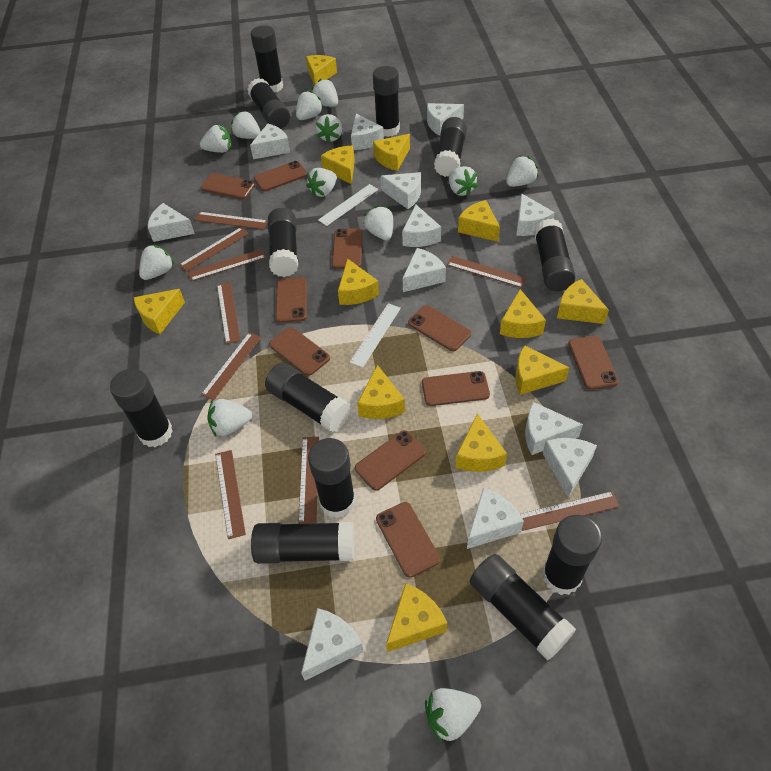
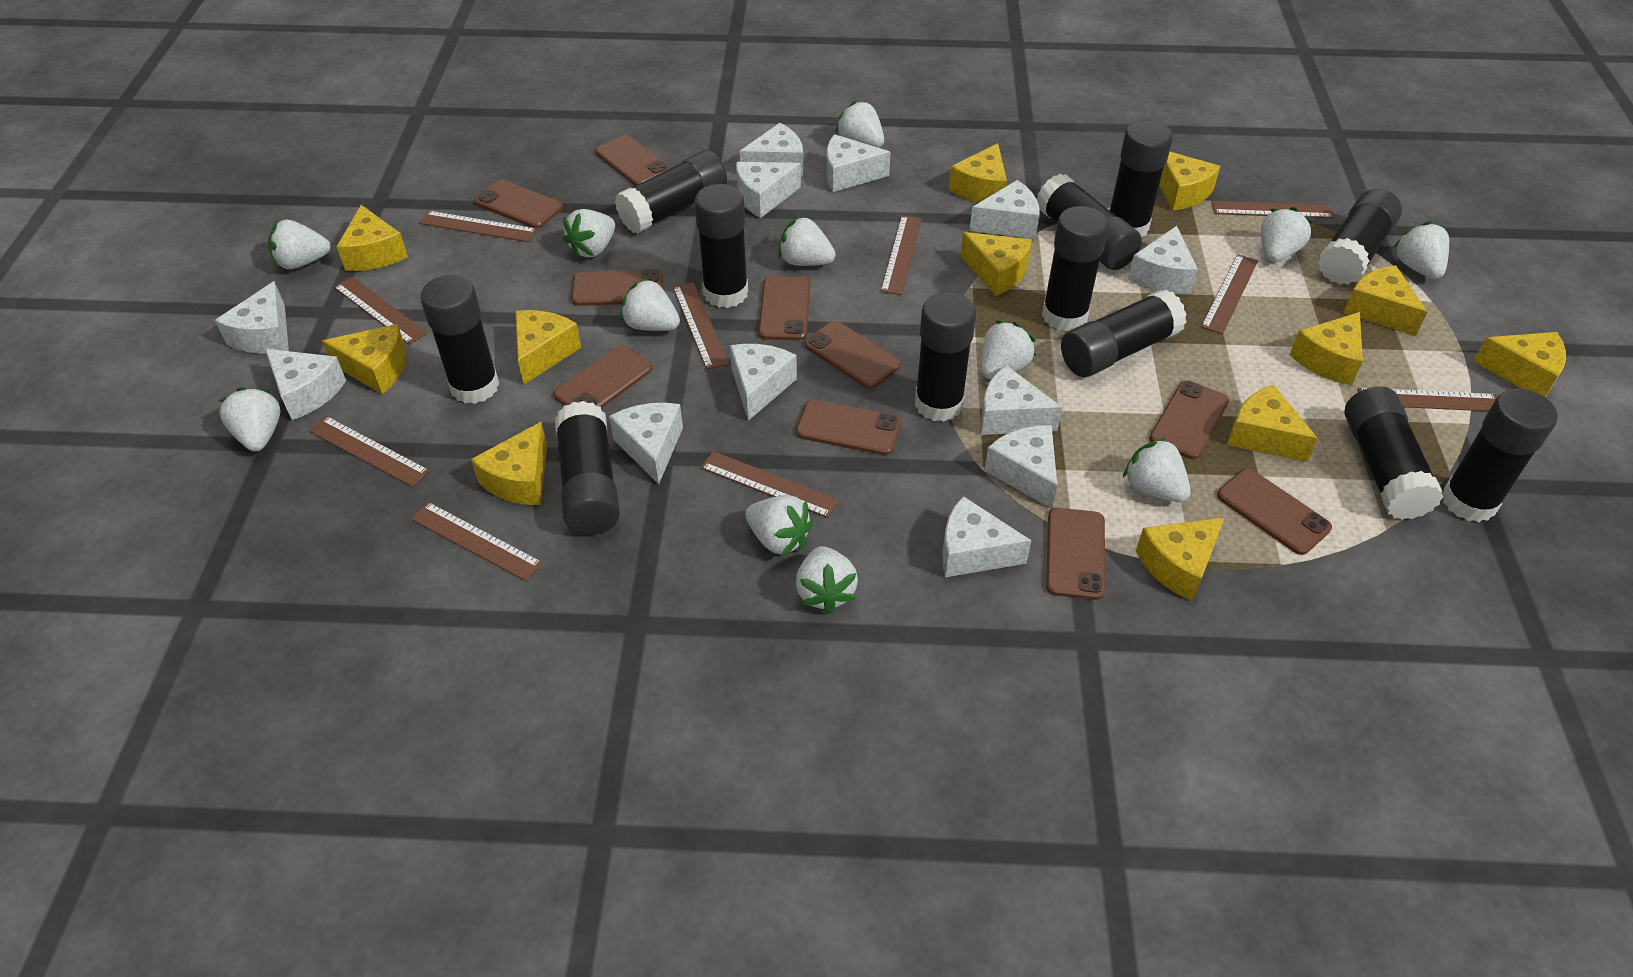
brown ruler: 9 -> 10
white ruler: 2 -> 0

